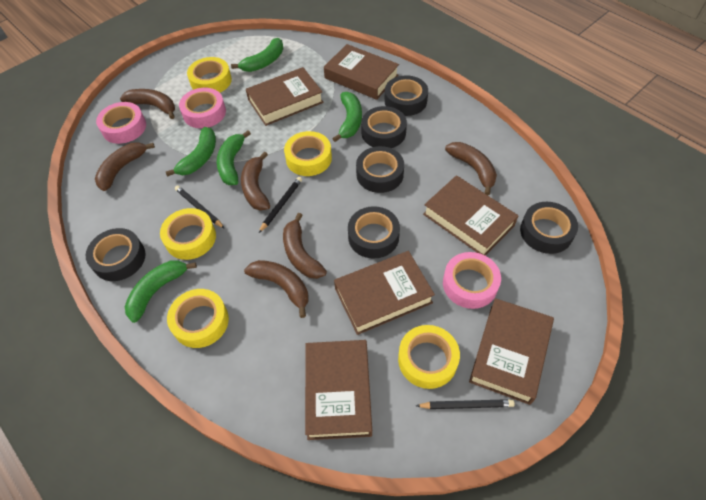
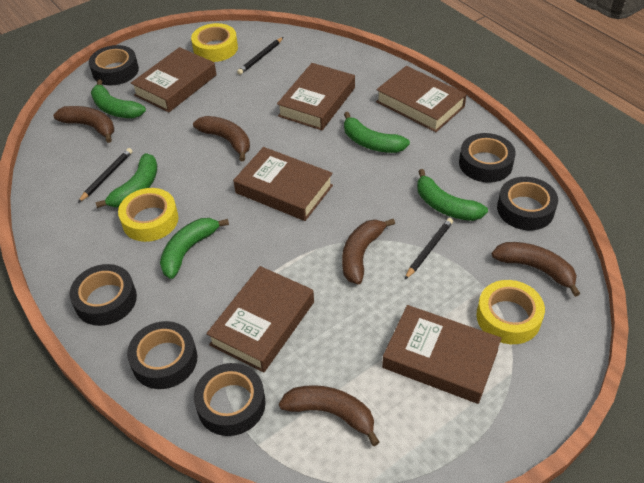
brown banana: 6 -> 5
pink tape: 3 -> 0
yellow tape: 5 -> 3

